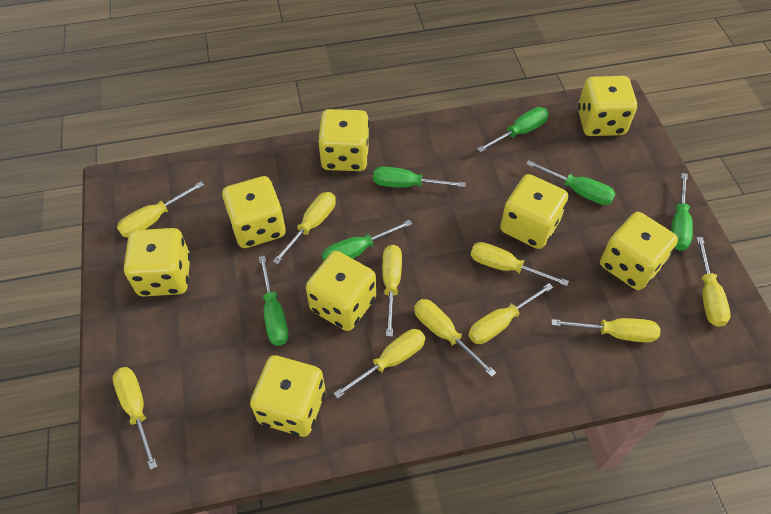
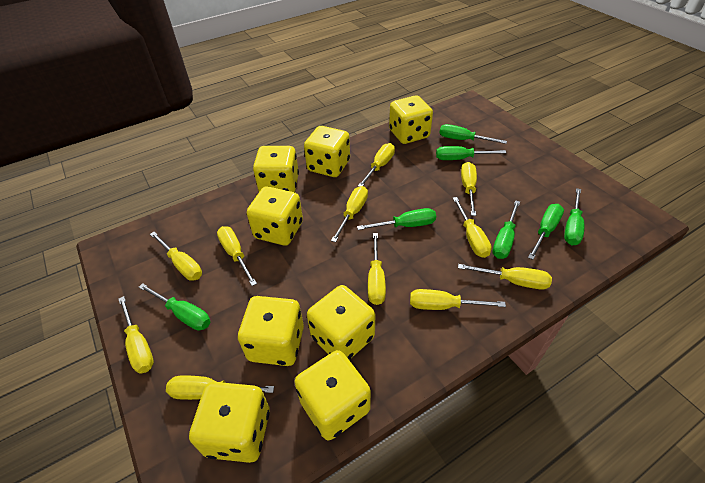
green screwdriver: 6 -> 7
yellow screwdriver: 10 -> 11

